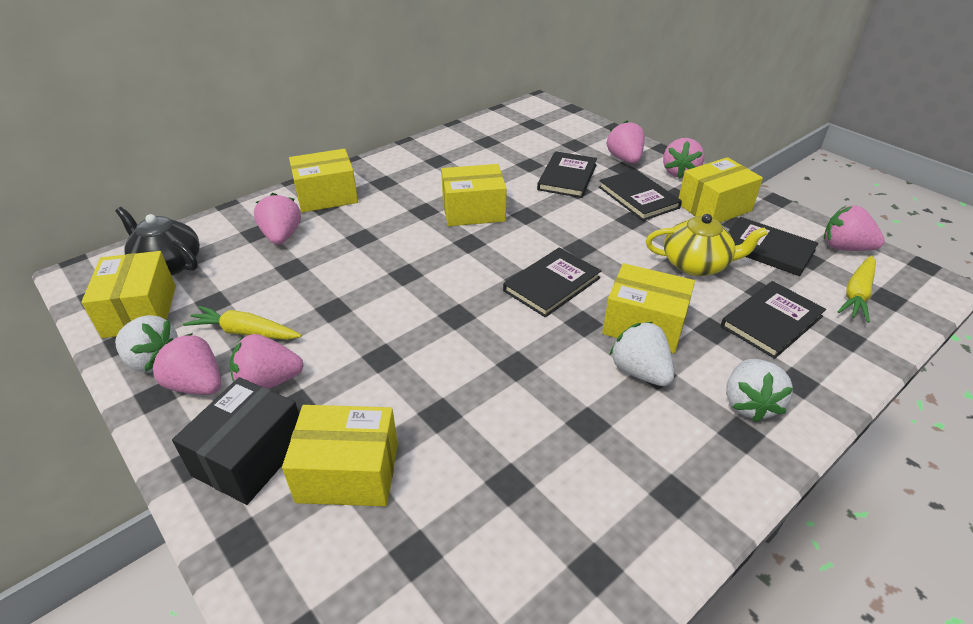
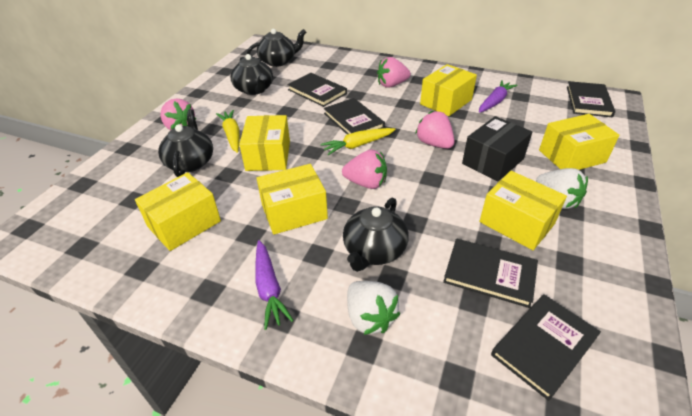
black teapot: 1 -> 4
pink strawberry: 6 -> 4
purple carrot: 0 -> 2
white strawberry: 3 -> 2
yellow teapot: 1 -> 0

